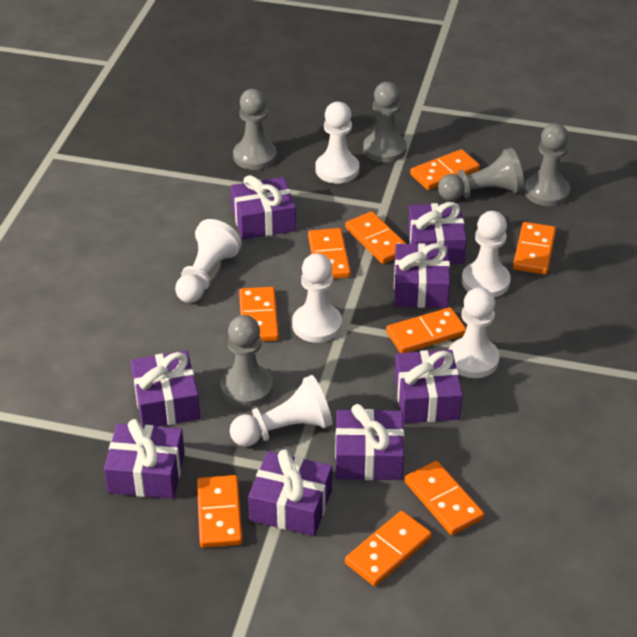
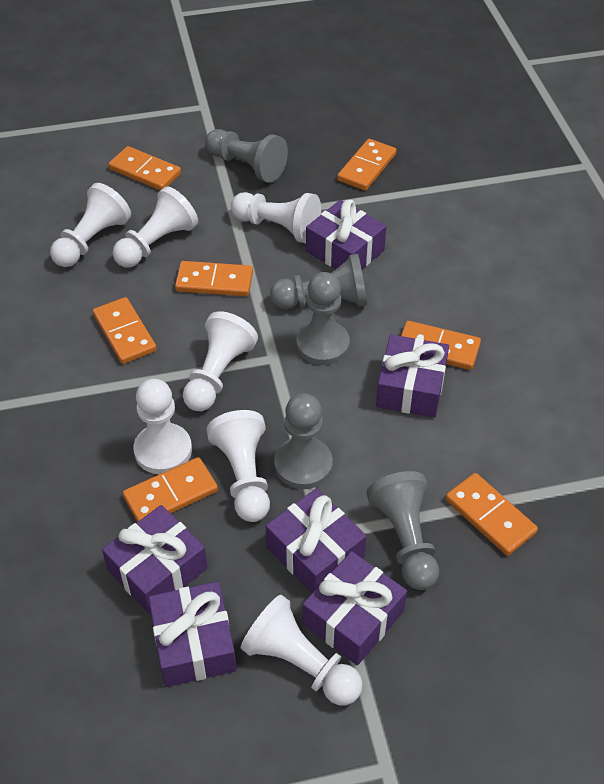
orange domino: 9 -> 7
purple gift: 8 -> 6
white pawn: 6 -> 7

